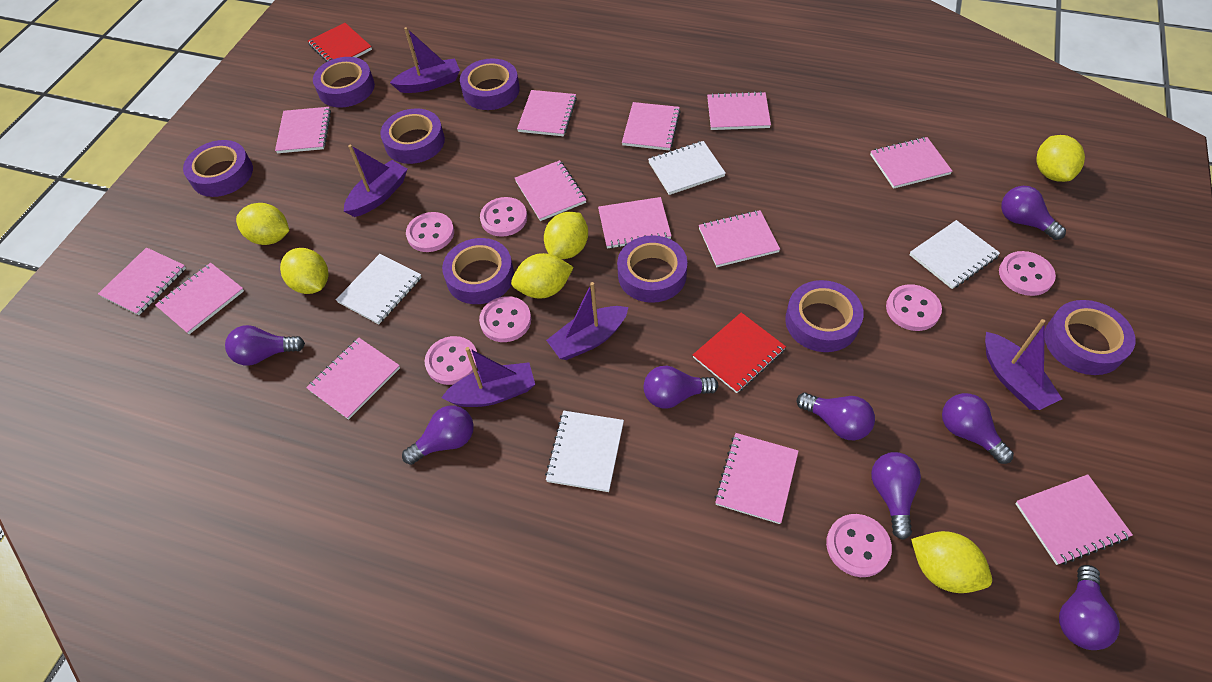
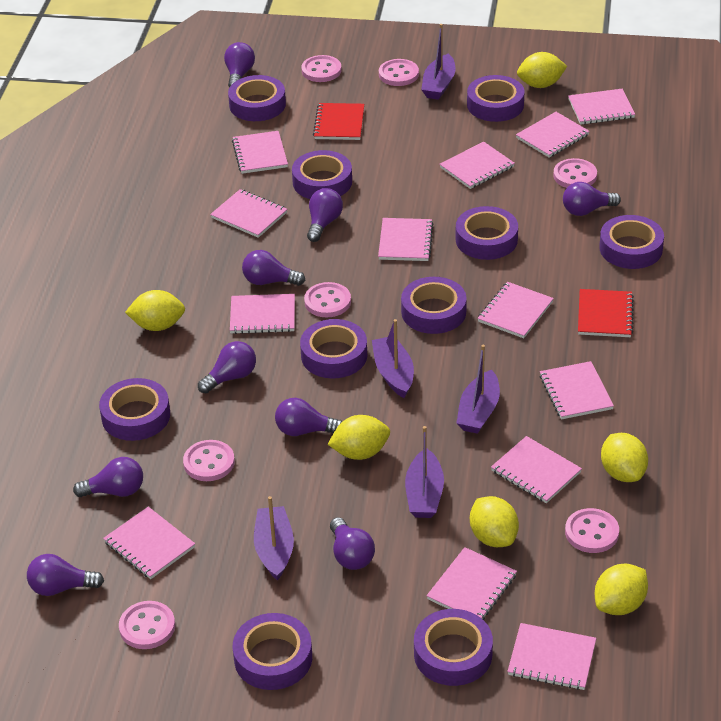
purple light bulb: 8 -> 9
purple tape: 8 -> 10
white notebook: 4 -> 0

